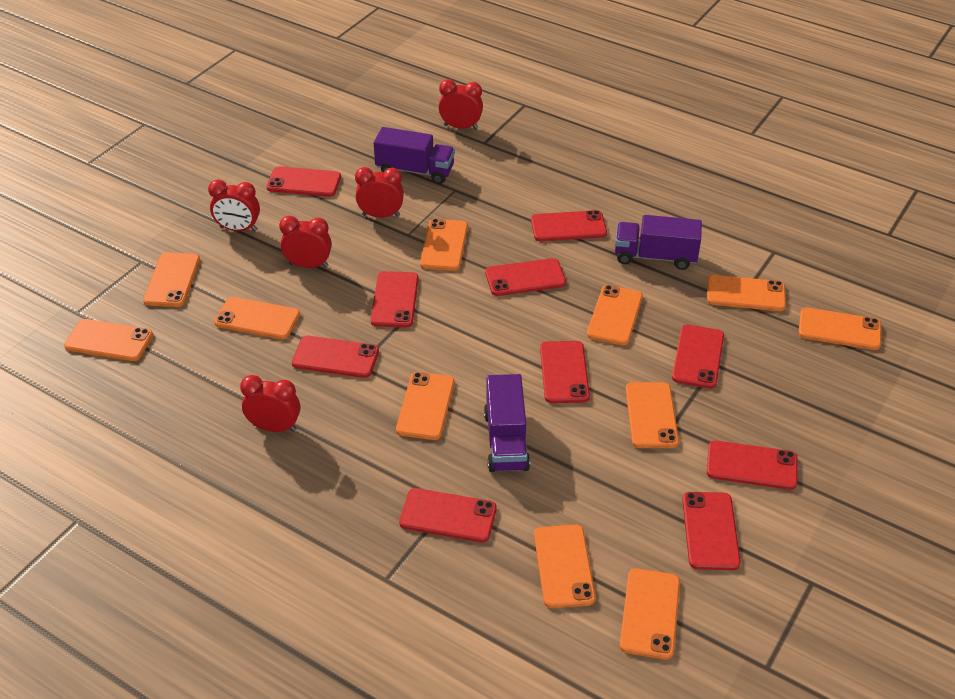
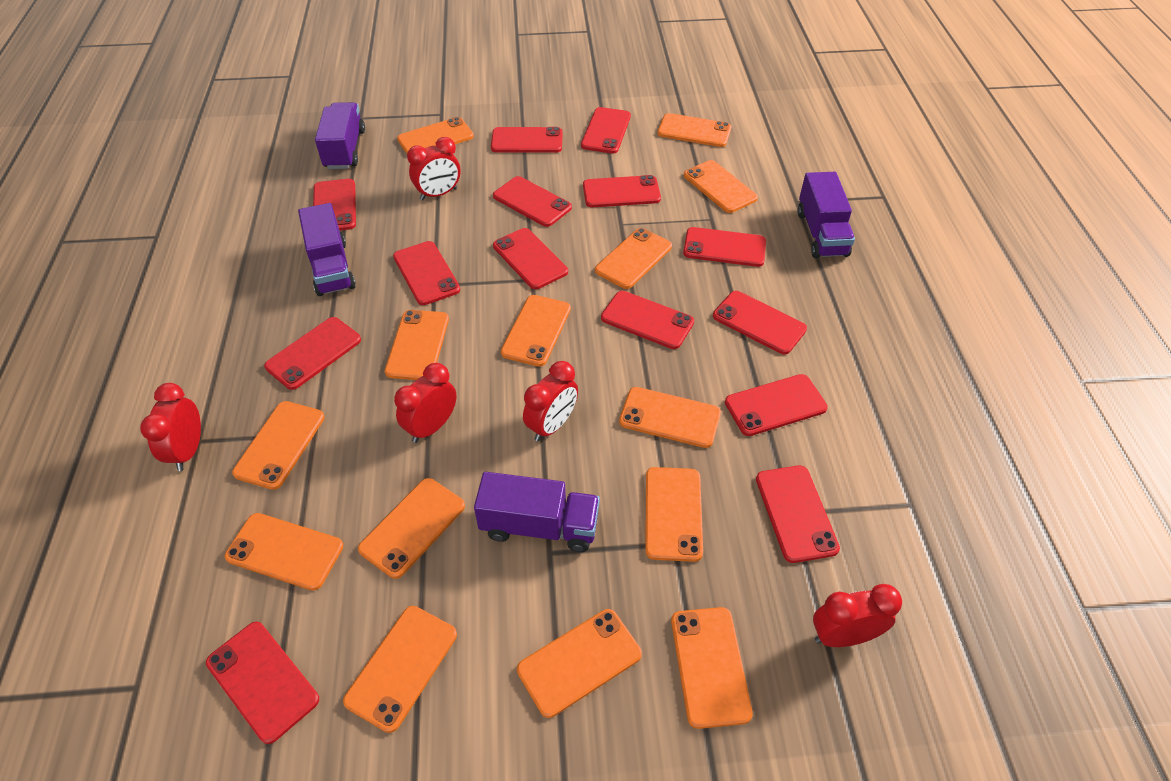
orange phone: 11 -> 14
purple truck: 3 -> 4
red phone: 10 -> 14

